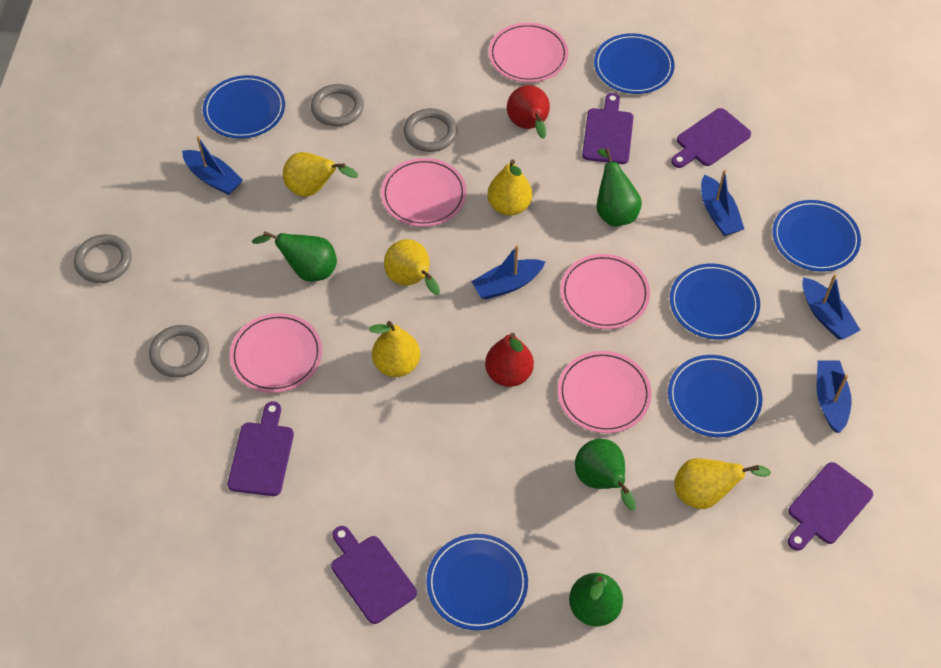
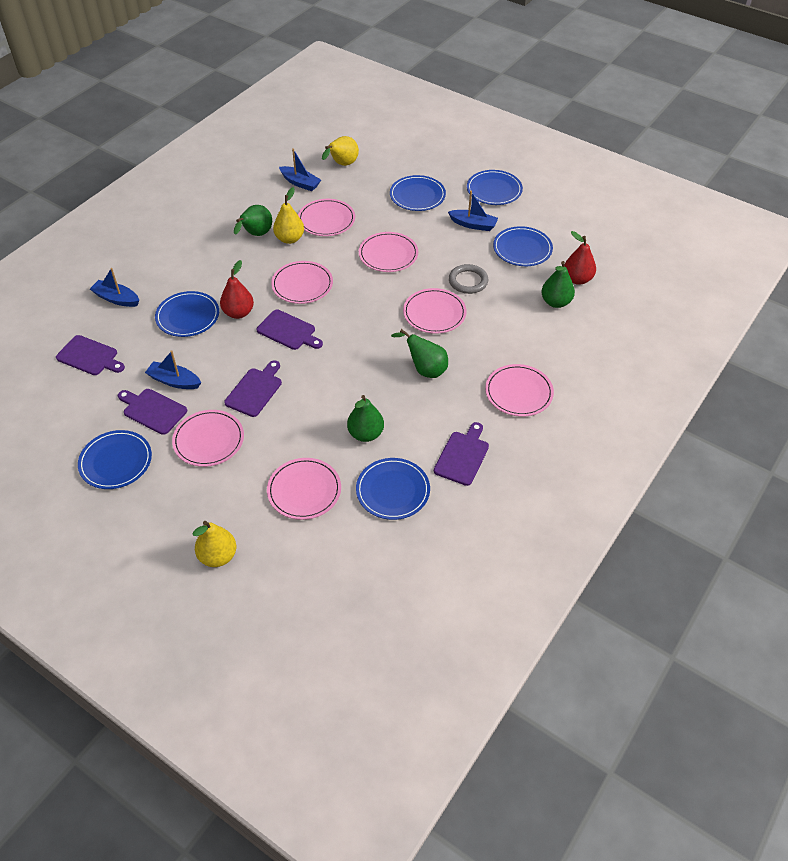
blue boat: 5 -> 4
grey ring: 4 -> 1
pink plate: 5 -> 7
yellow pear: 5 -> 3

